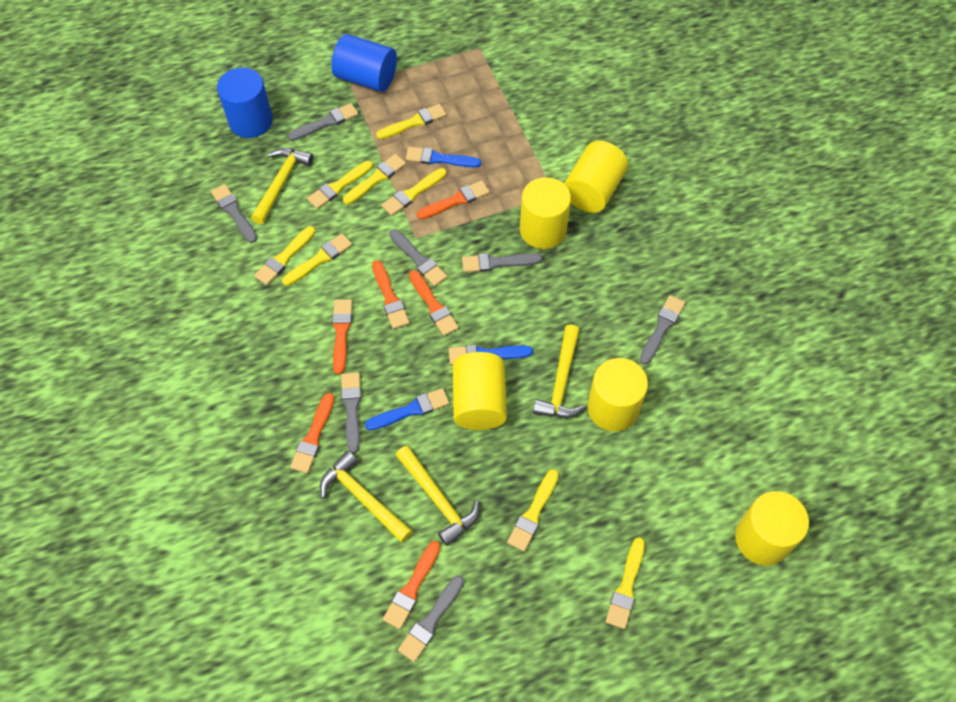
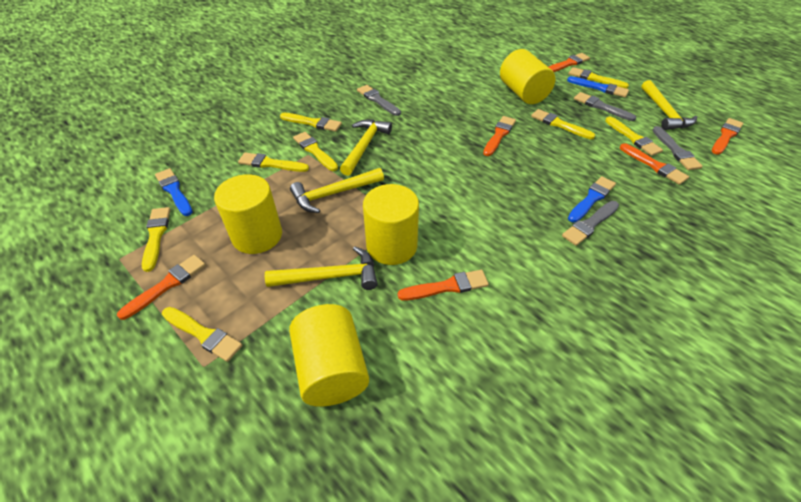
blue cylinder: 2 -> 0
grey brush: 7 -> 4
yellow cylinder: 5 -> 4

